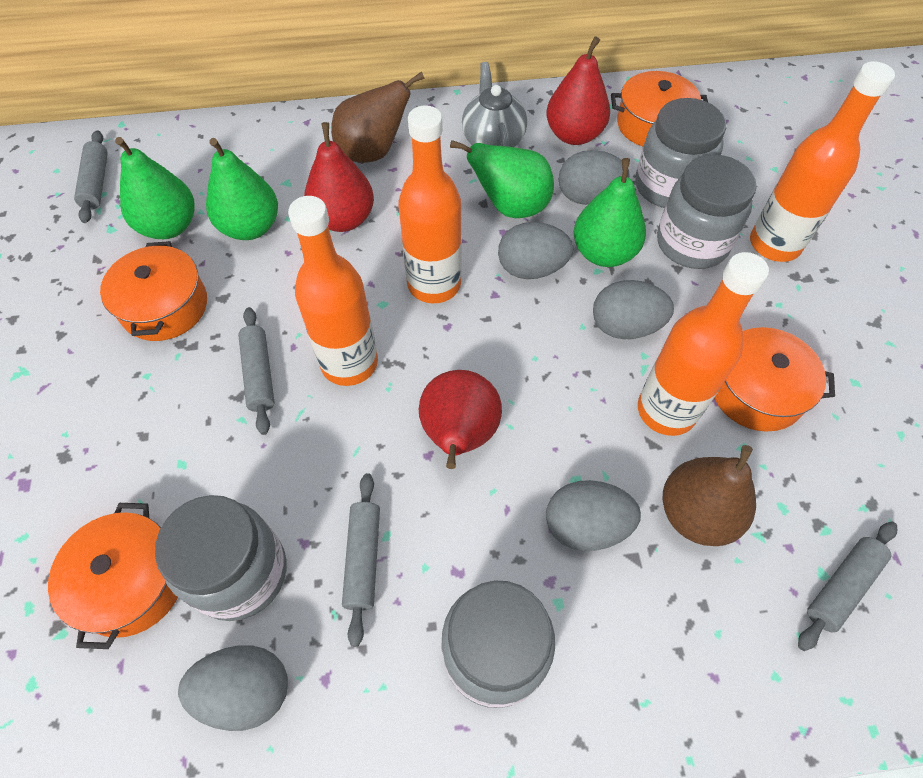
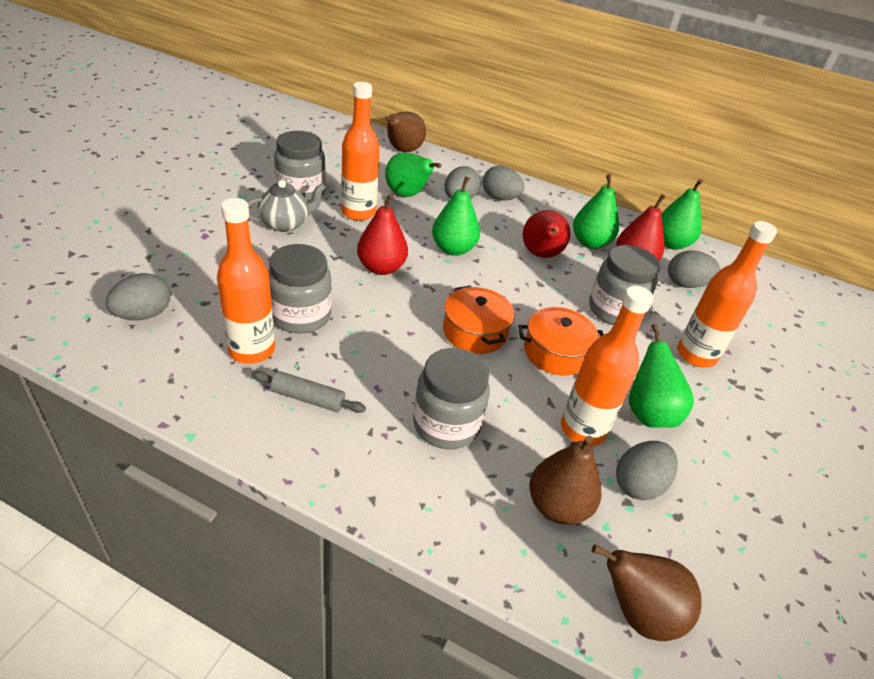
brown pear: 2 -> 3
green pear: 4 -> 5
grey rolling pin: 4 -> 1
orange pot: 4 -> 2

